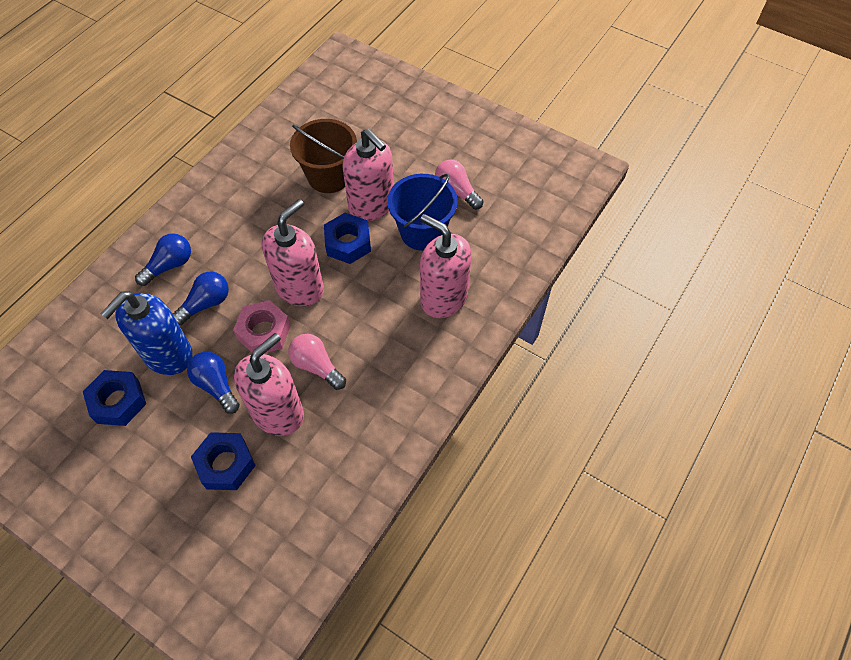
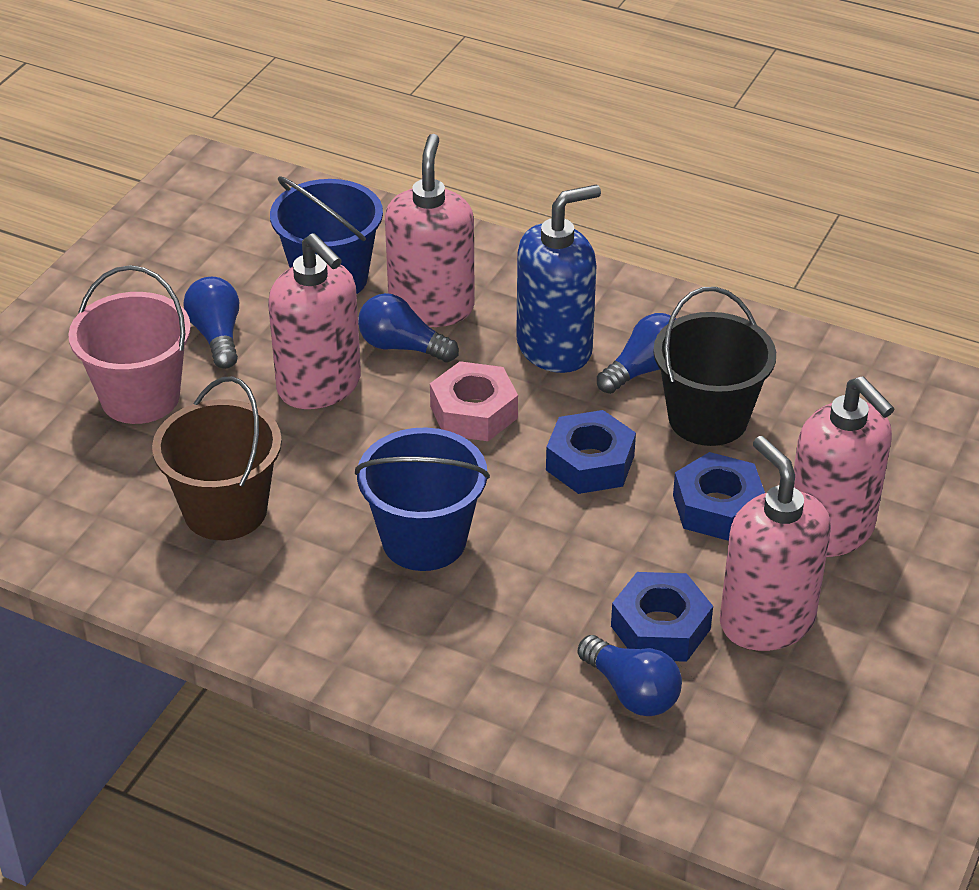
black bucket: 0 -> 1
blue bucket: 1 -> 2
blue light bulb: 3 -> 4
pink bucket: 0 -> 1
pink light bulb: 2 -> 0

